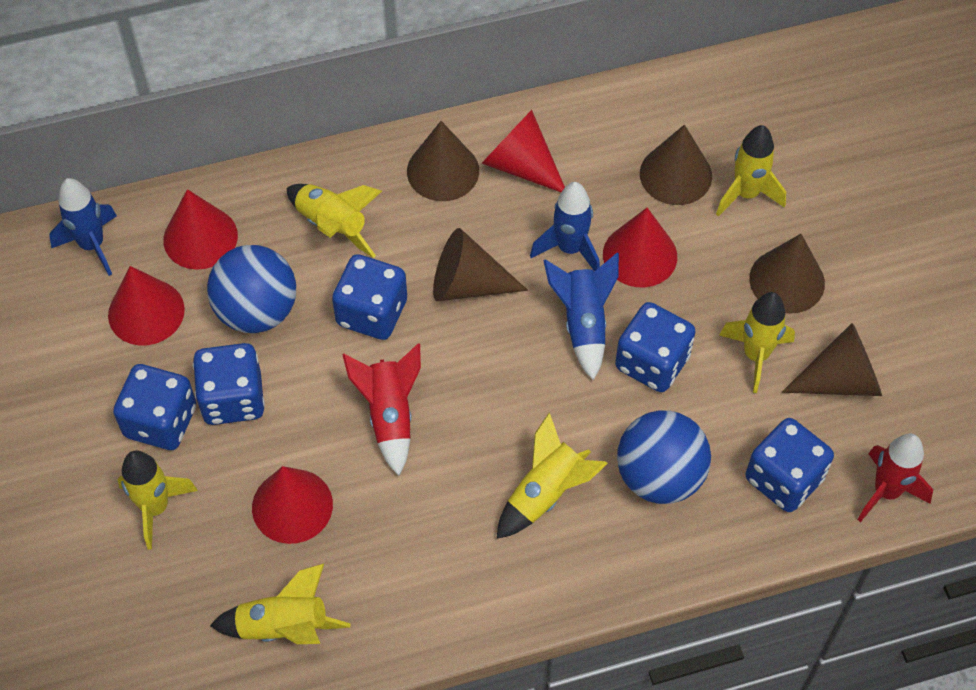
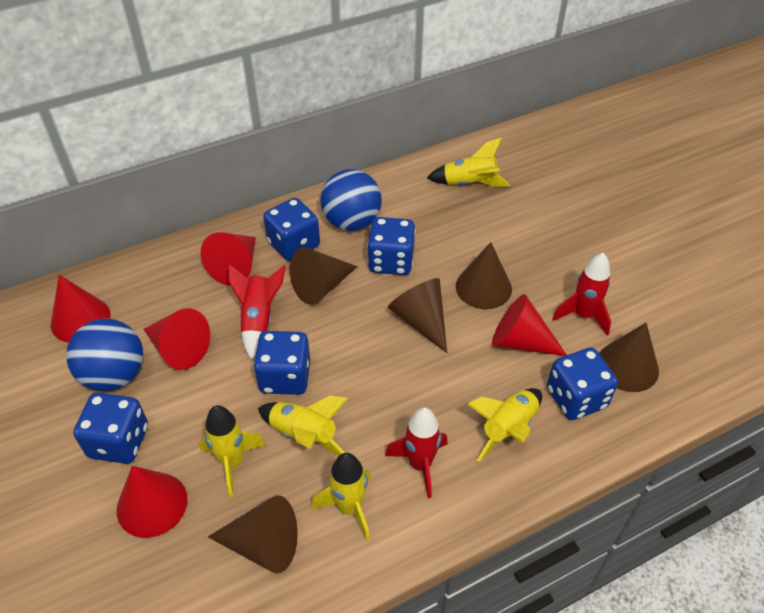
blue rocket: 3 -> 0
red rocket: 2 -> 3
yellow rocket: 6 -> 5

